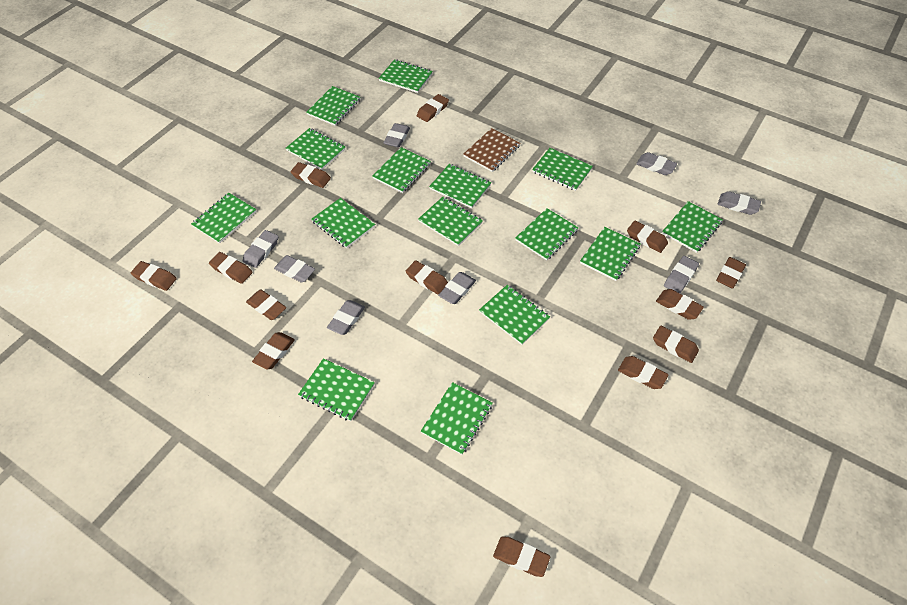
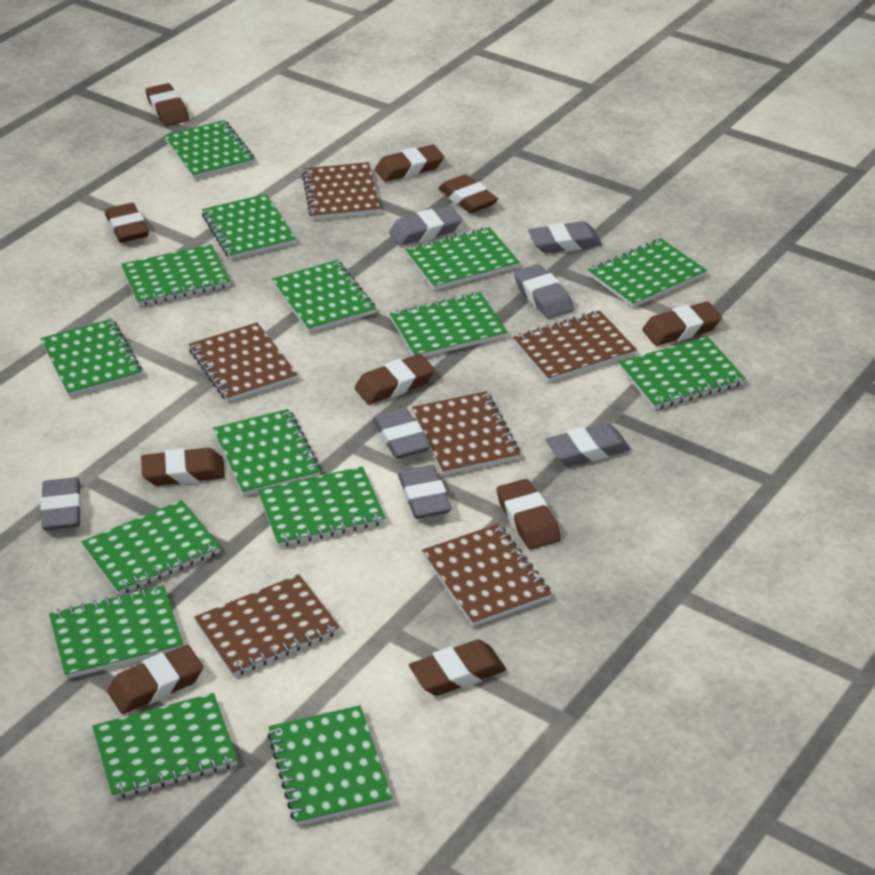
brown eraser: 13 -> 10
brown notebook: 1 -> 6
grey eraser: 8 -> 7

